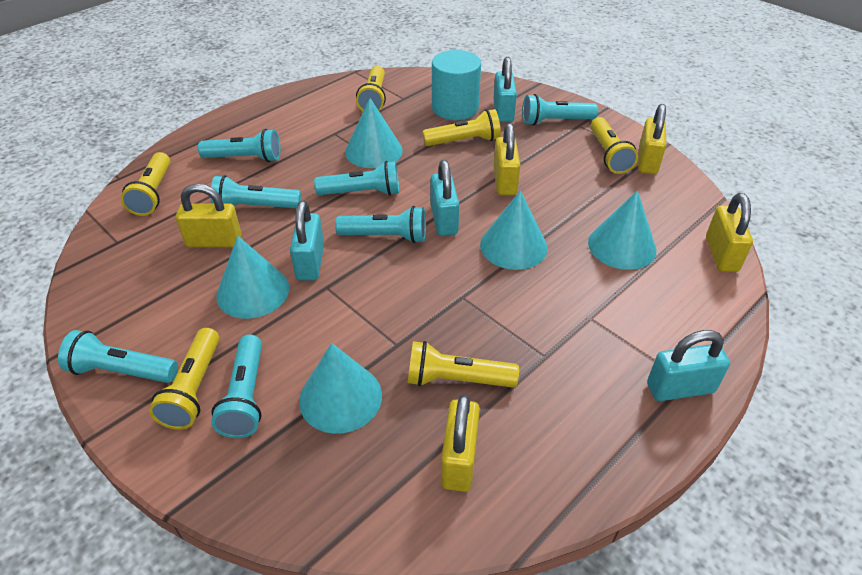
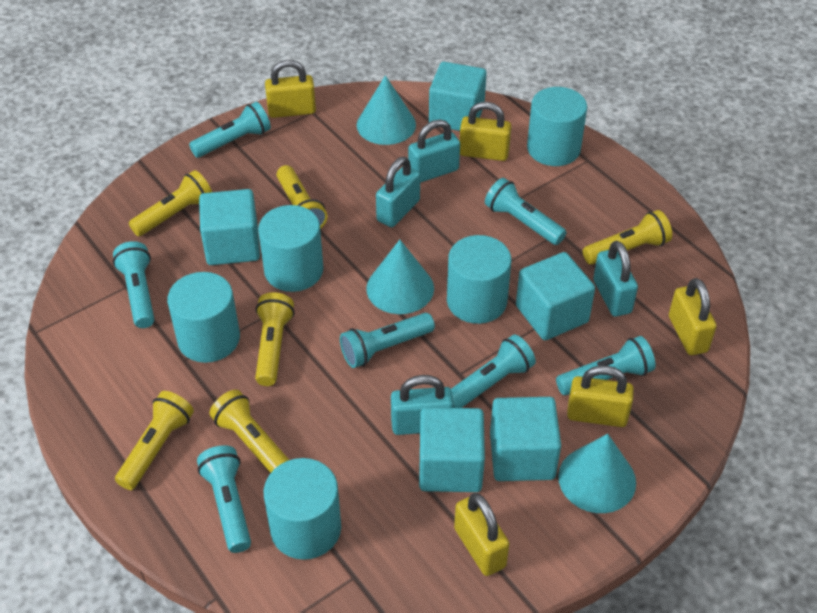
turquoise cone: 5 -> 3
turquoise cube: 0 -> 5
turquoise cylinder: 1 -> 5

